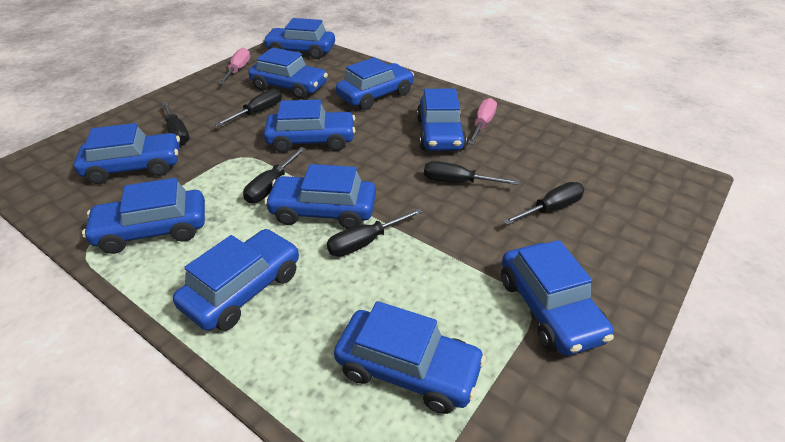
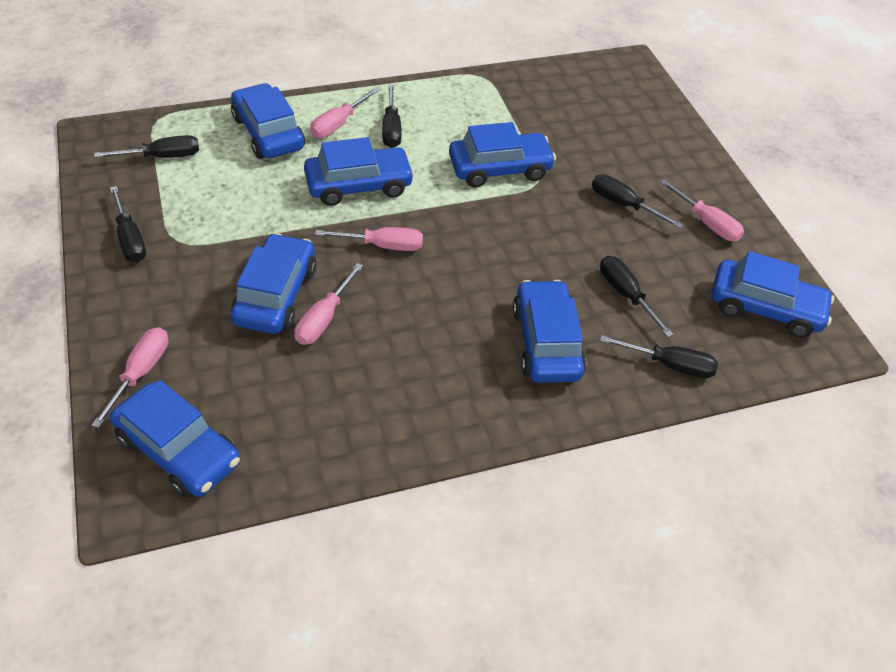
blue car: 11 -> 7
pink screwdriver: 2 -> 5

